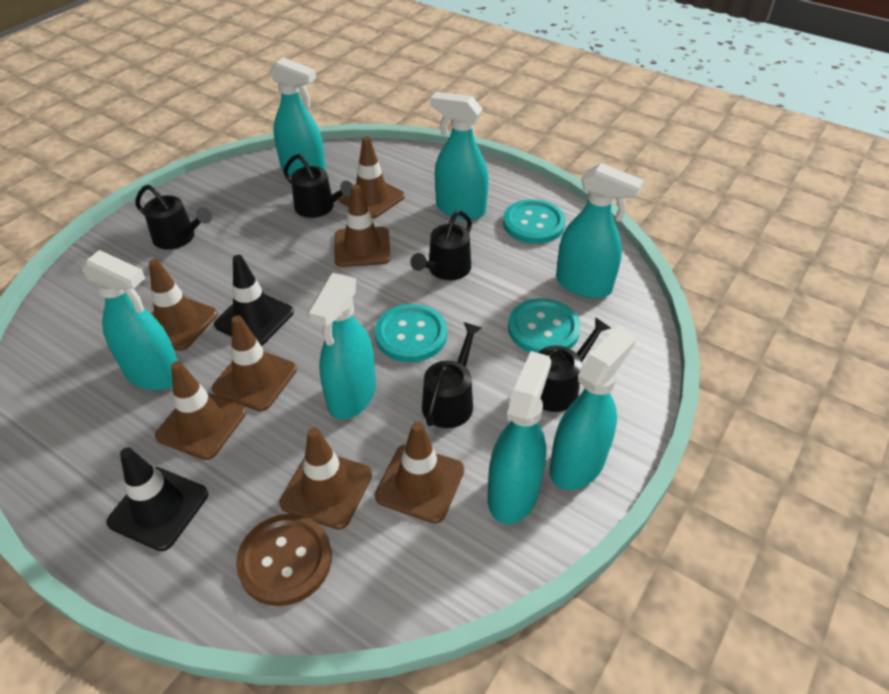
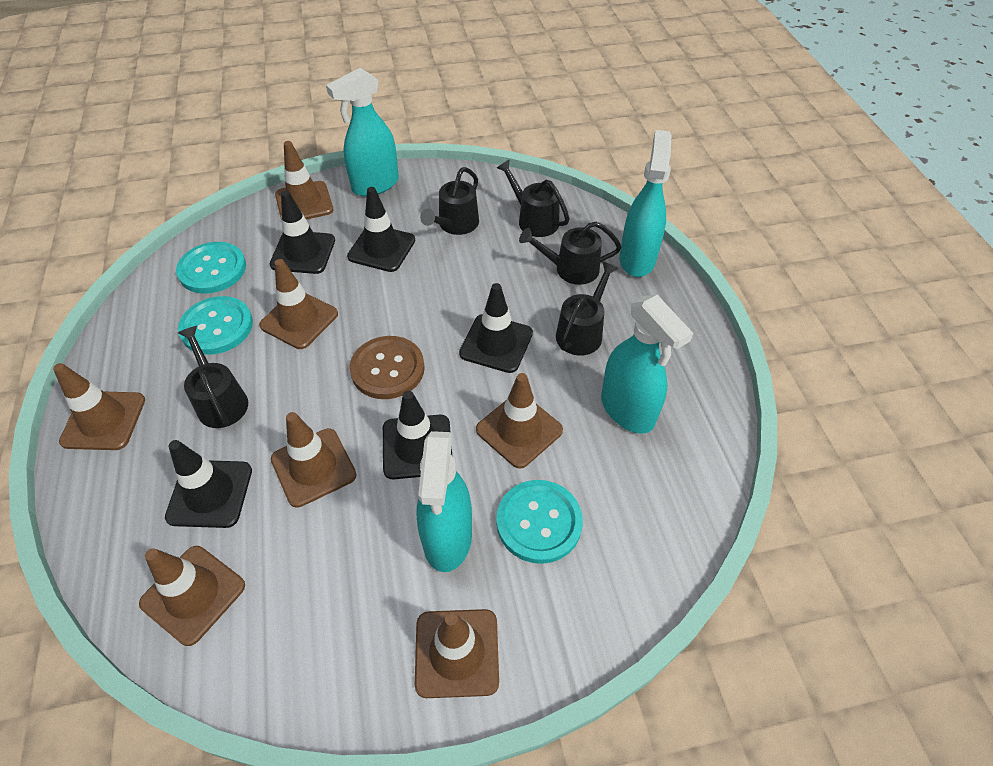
black traffic cone: 2 -> 5
turquoise spray bottle: 7 -> 4

